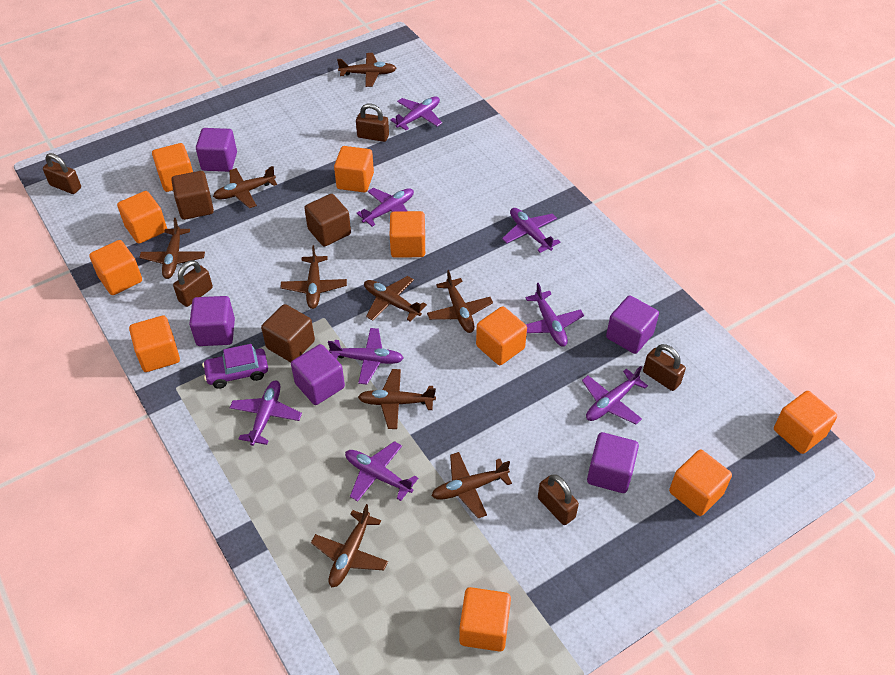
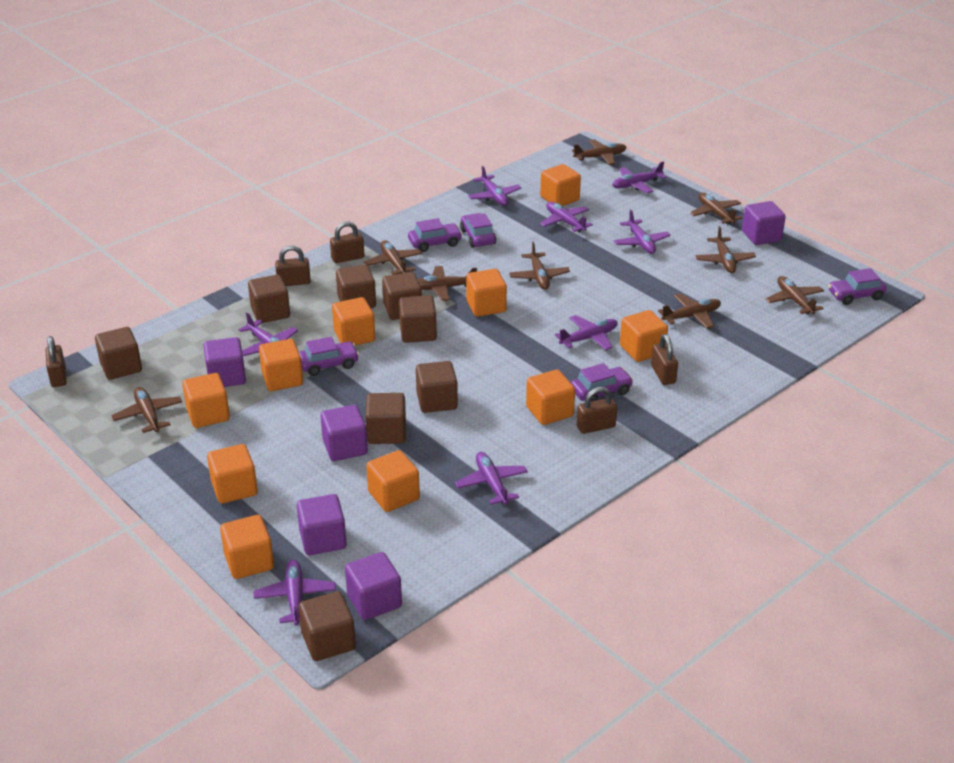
brown cube: 3 -> 8
purple car: 1 -> 5

